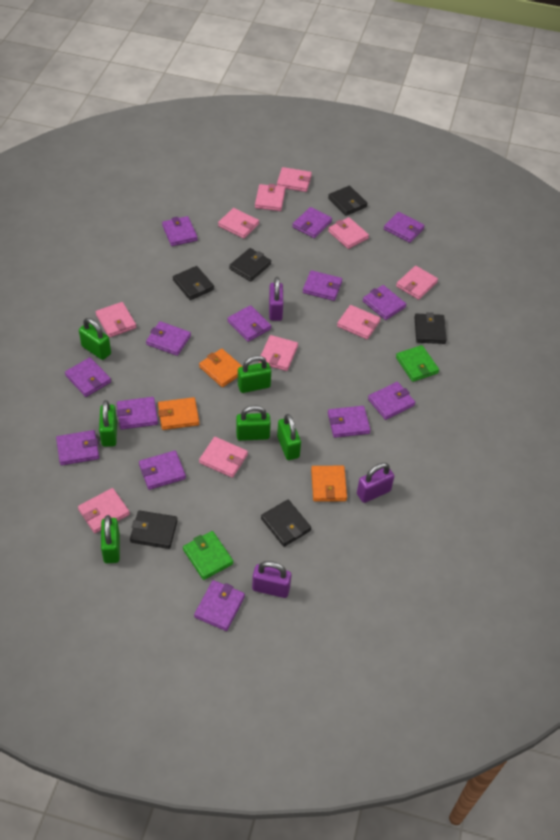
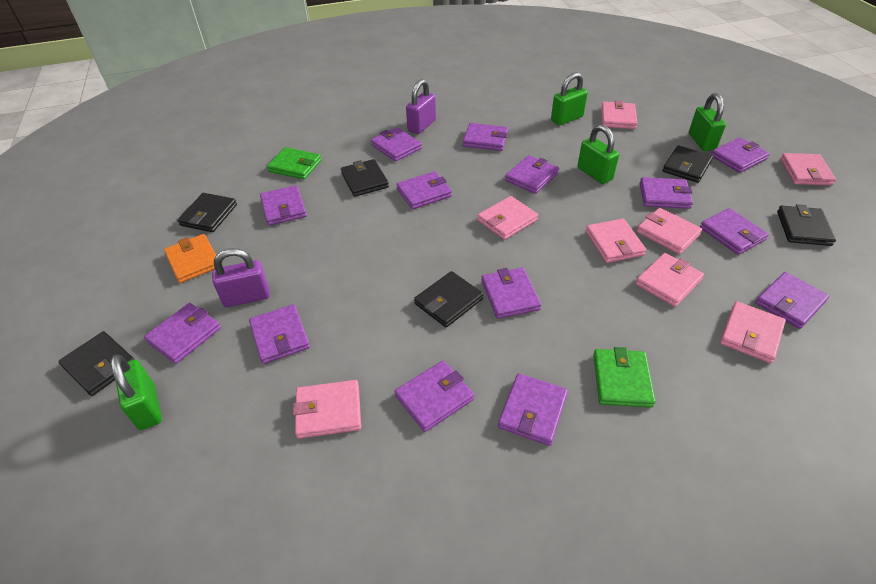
green padlock: 6 -> 4
orange wallet: 3 -> 1
pink wallet: 10 -> 8
purple padlock: 3 -> 2

